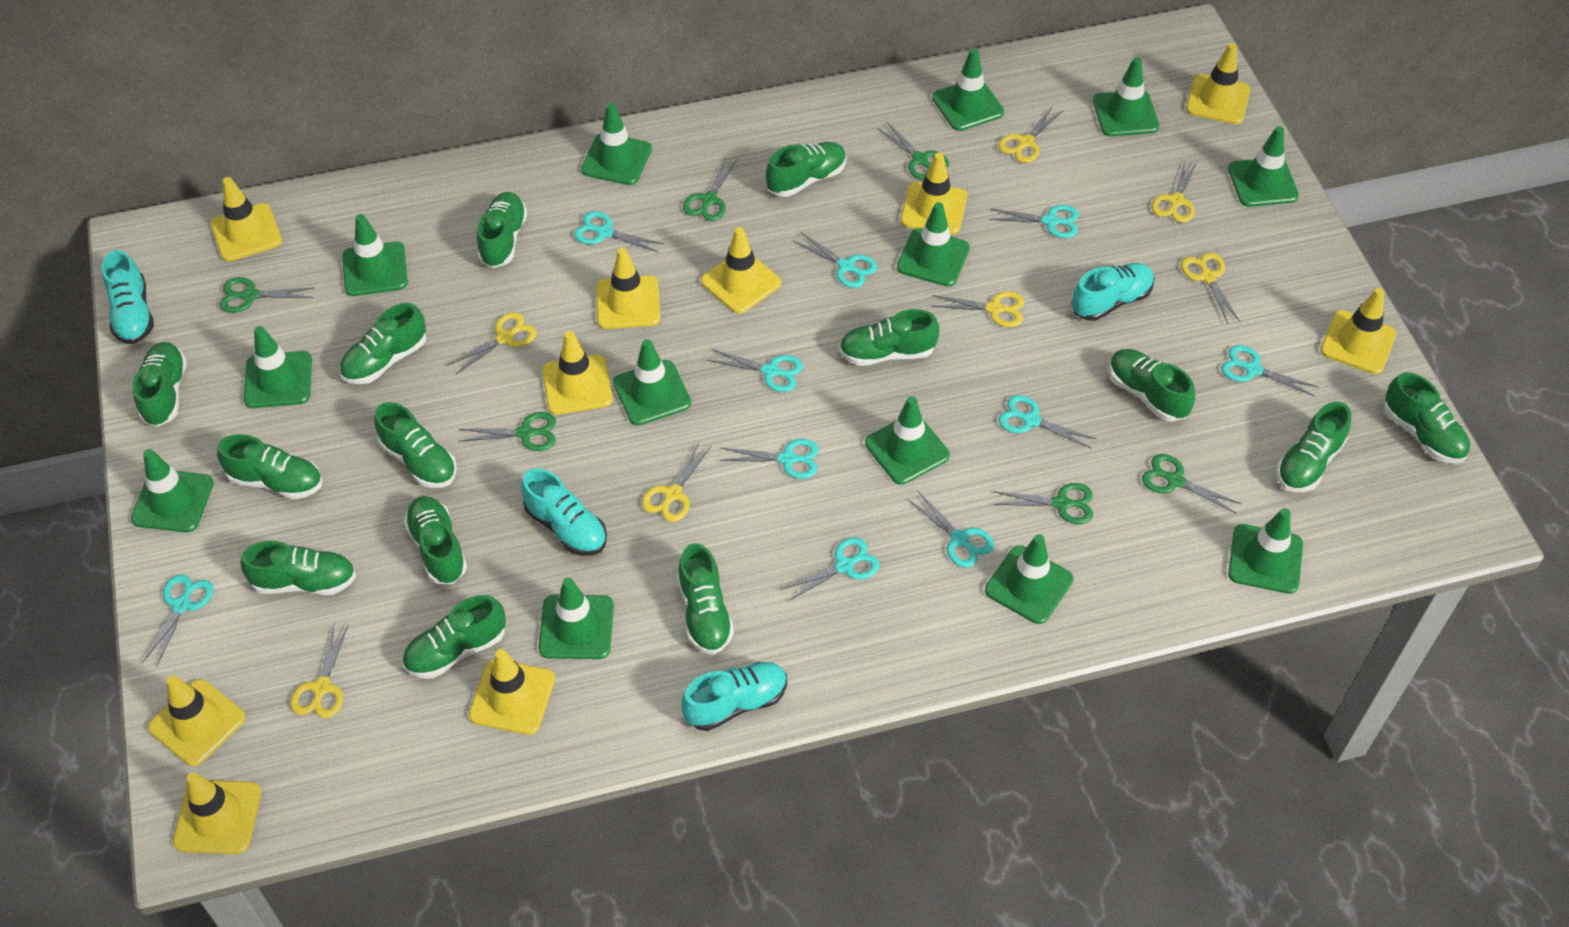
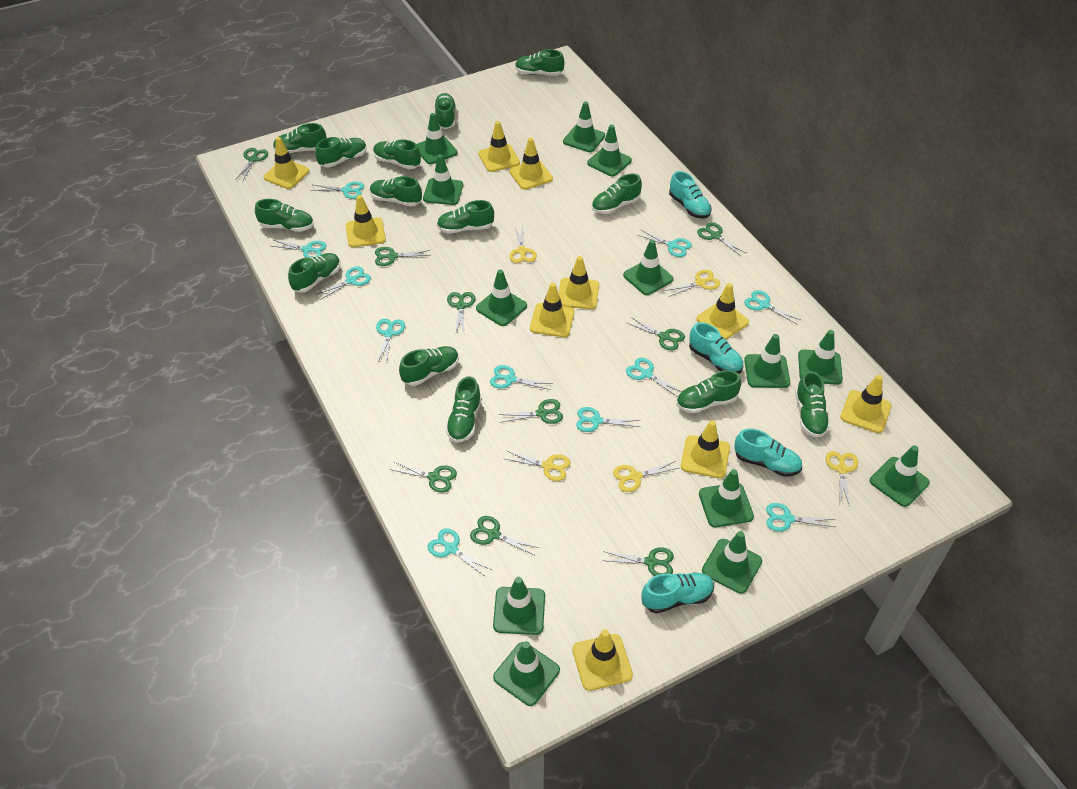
green scissors: 6 -> 9
turquoise scissors: 10 -> 11
yellow scissors: 7 -> 5

